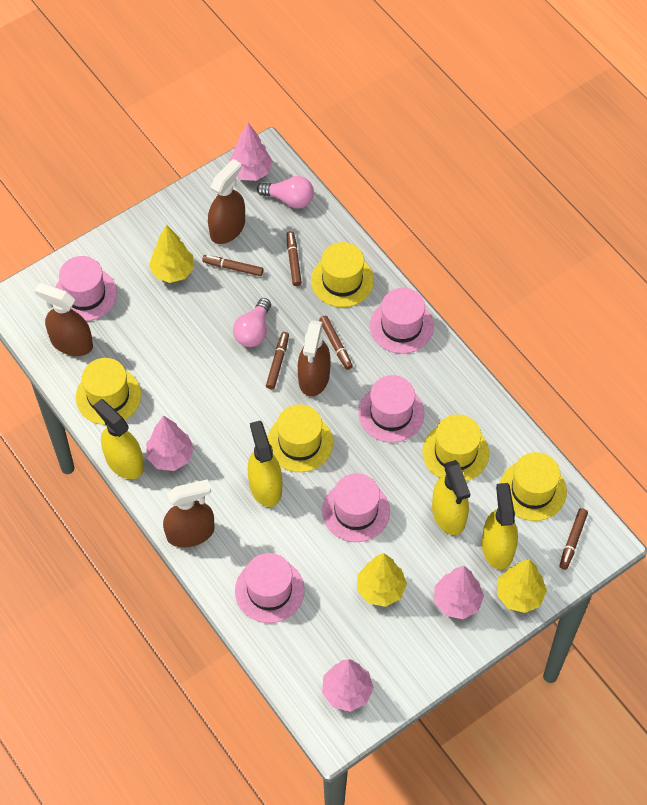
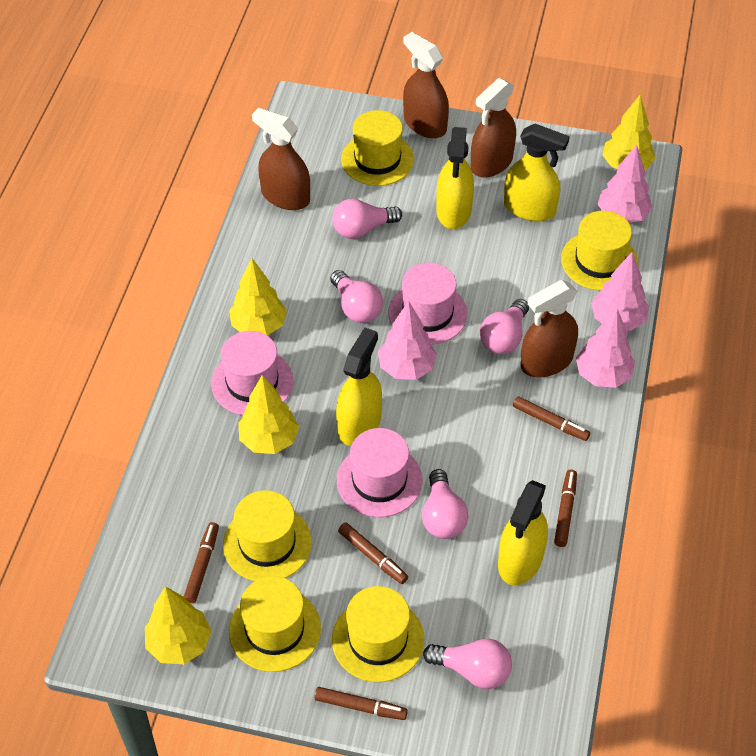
pink hat: 5 -> 3
pink light bulb: 2 -> 5
yellow tree: 3 -> 4

